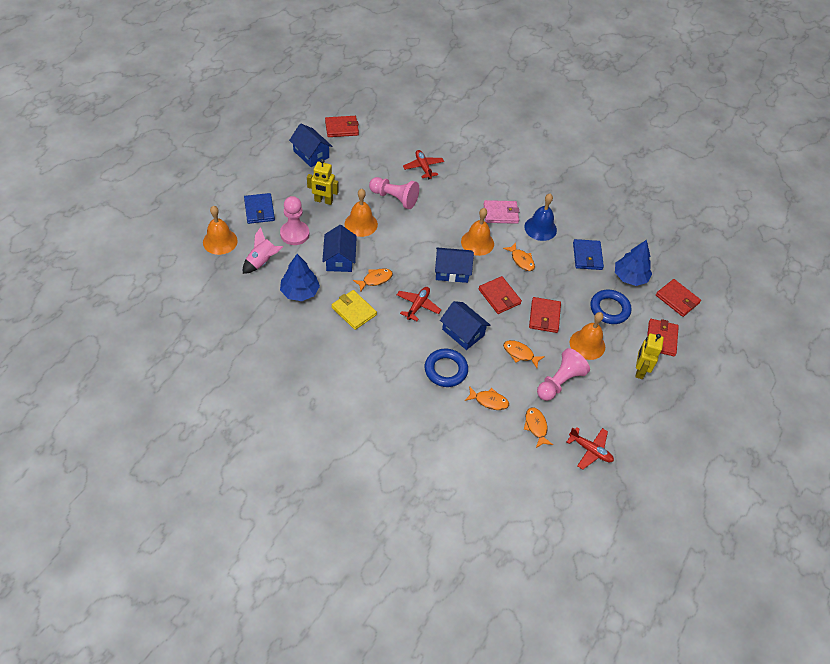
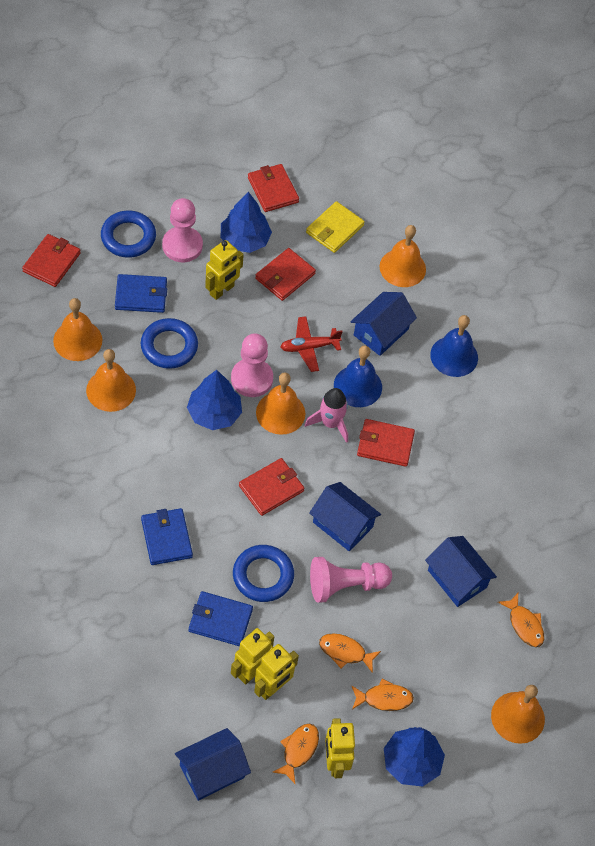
blue bell: 1 -> 2
blue ring: 2 -> 3
blue tree: 2 -> 3
blue wallet: 2 -> 3
orange bell: 4 -> 5
orange fish: 5 -> 4
pink wallet: 1 -> 0
red plane: 3 -> 1
yellow robot: 2 -> 4

